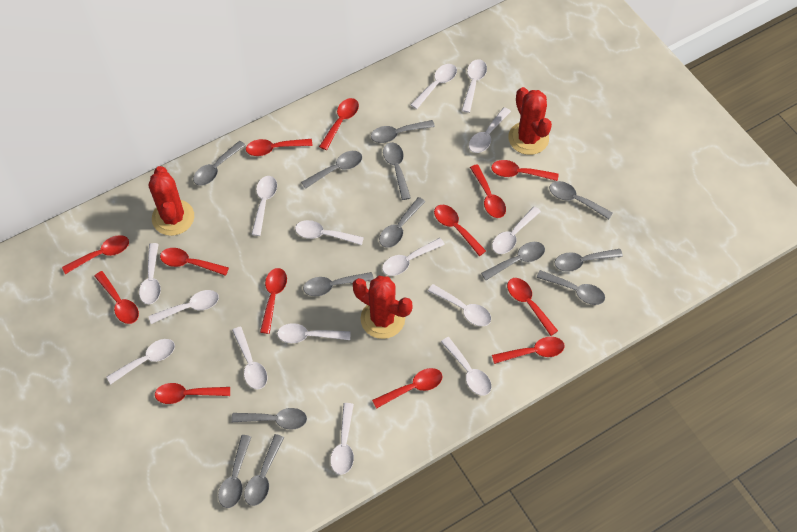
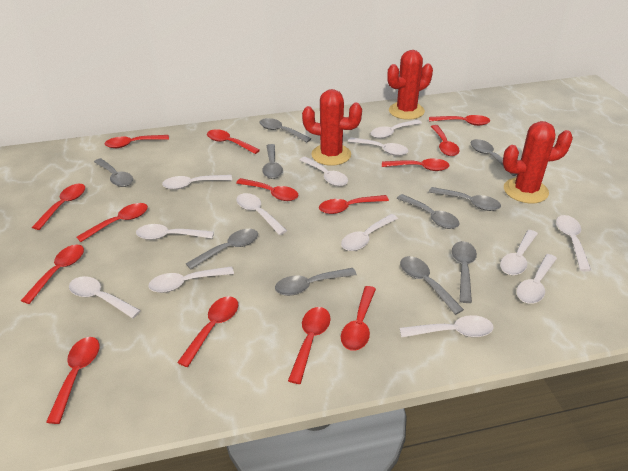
grey spoon: 13 -> 10
red spoon: 13 -> 14
white spoon: 15 -> 13

